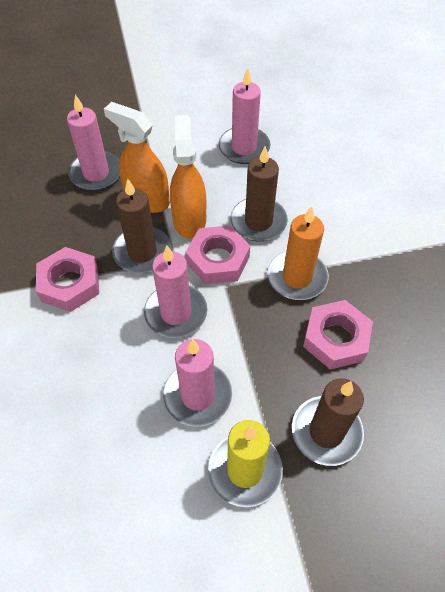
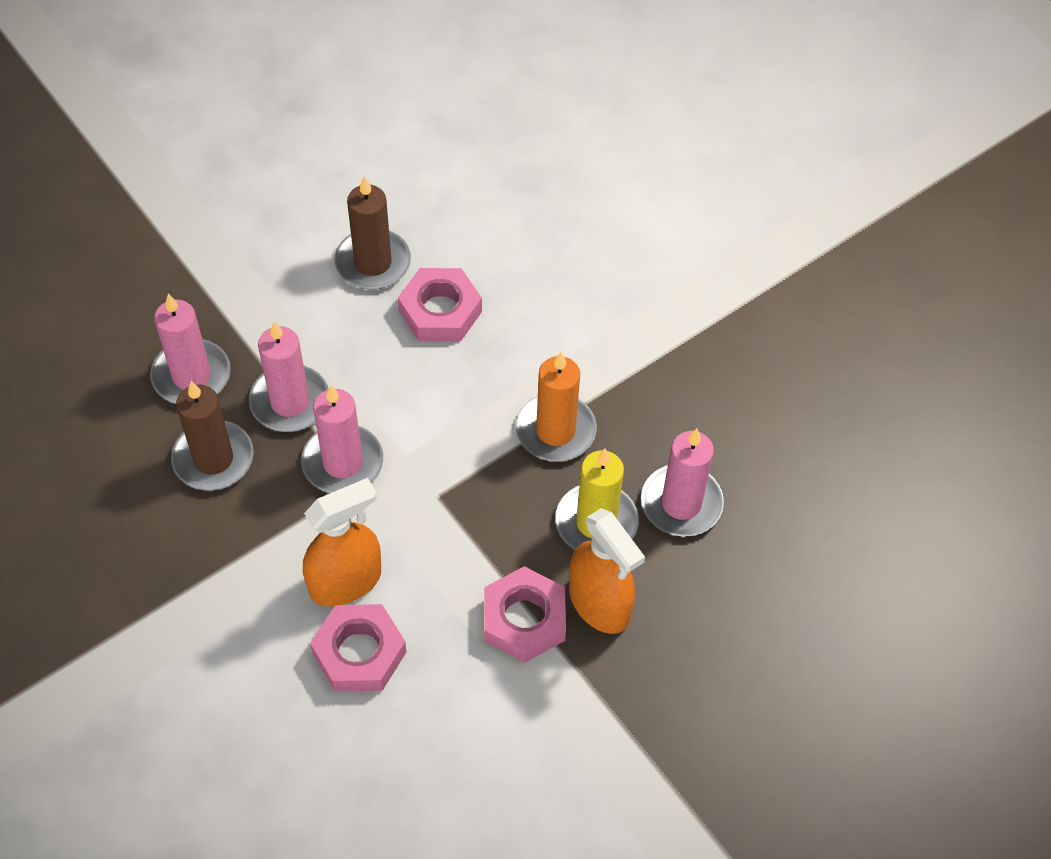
brown candle: 3 -> 2

